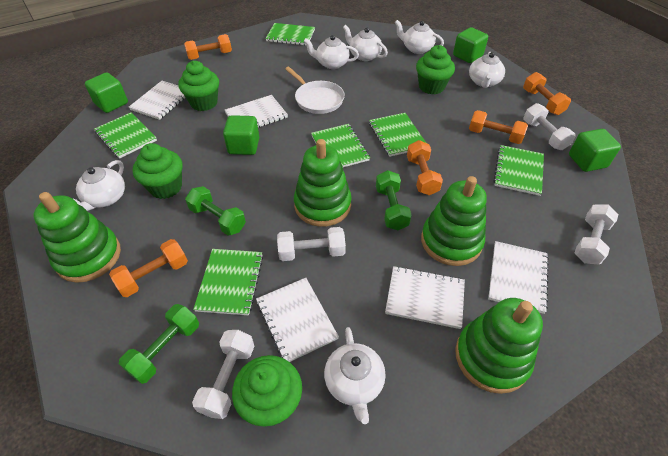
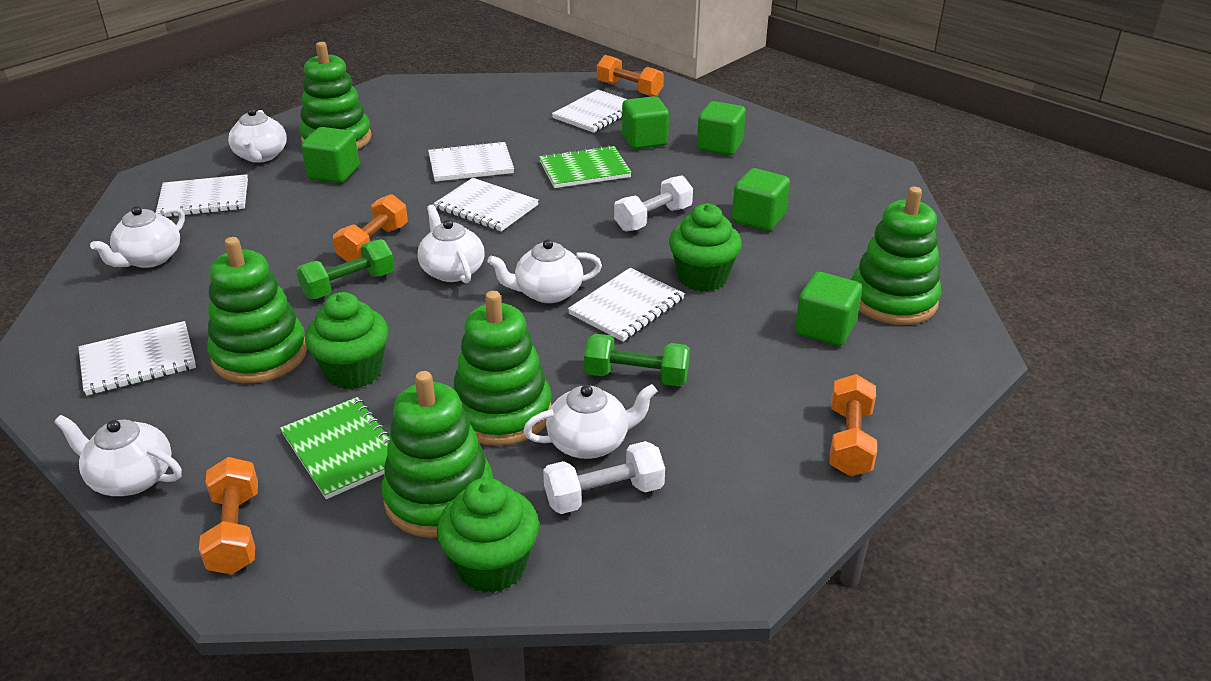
green cube: 4 -> 5
green cupcake: 4 -> 3
green dumbbell: 3 -> 2
green notebook: 6 -> 2
green stacking toy: 4 -> 5
orange dumbbell: 5 -> 4
white dumbbell: 4 -> 2
white notebook: 5 -> 6
white pan: 1 -> 0

